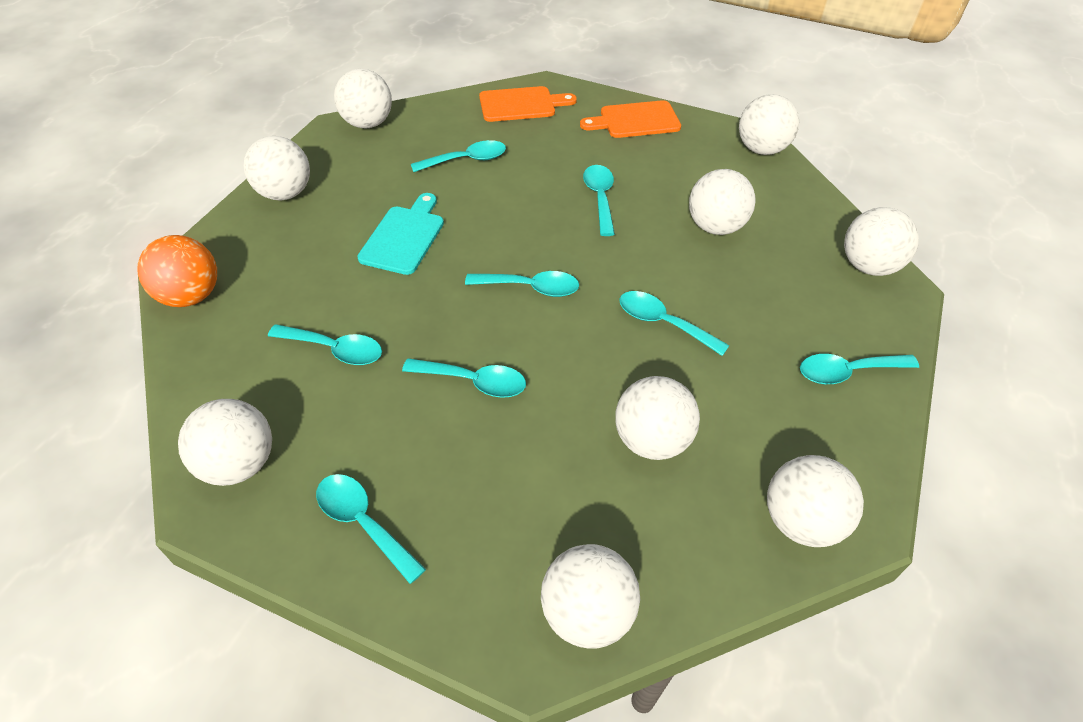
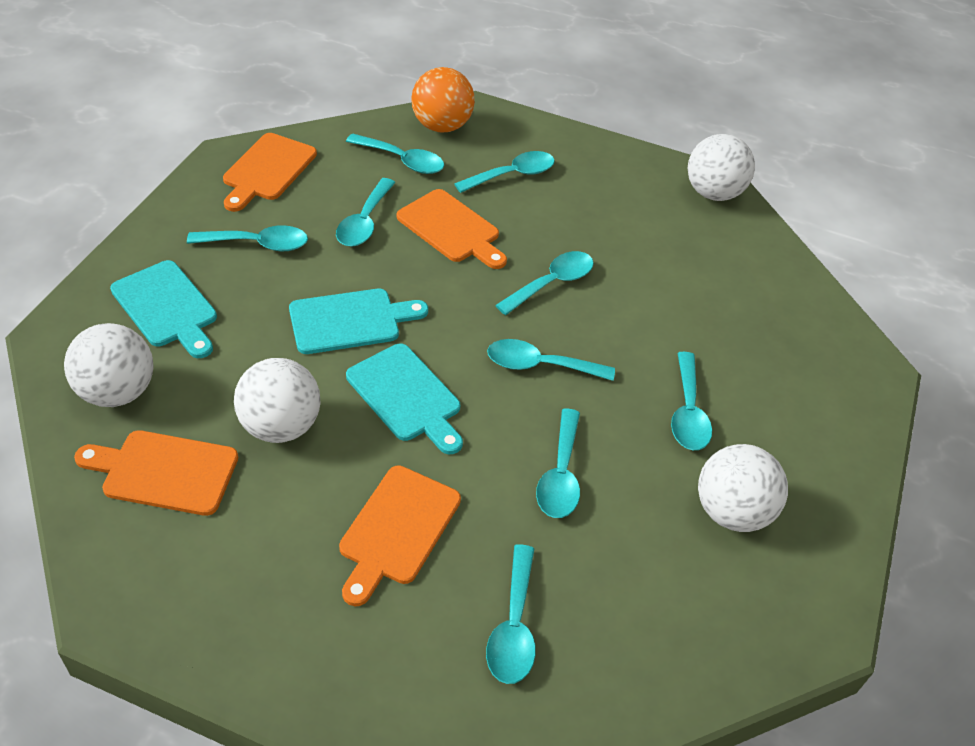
orange cutting board: 2 -> 4
turquoise cutting board: 1 -> 3
turquoise spoon: 8 -> 9
white ball: 9 -> 4

